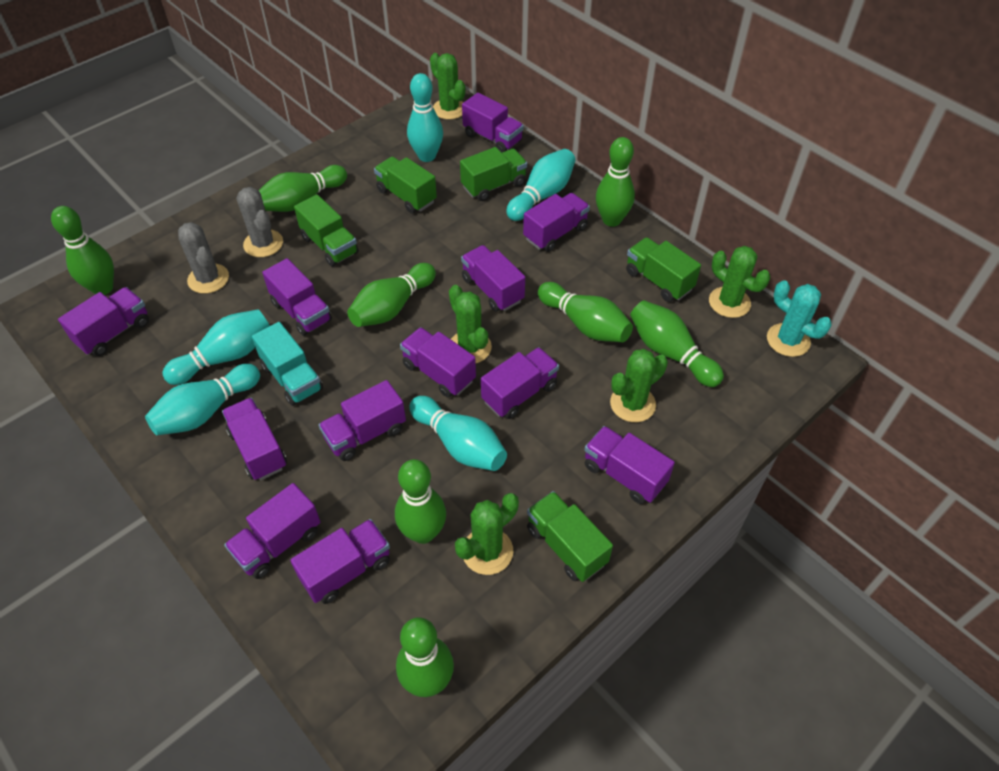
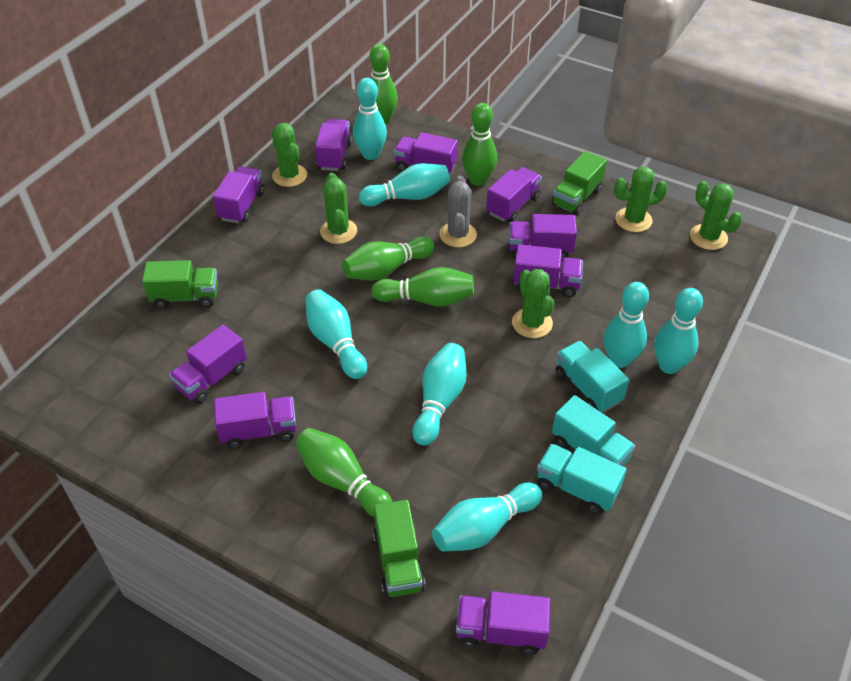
green bowling pin: 8 -> 5
green truck: 5 -> 3
grey cactus: 2 -> 1
purple truck: 12 -> 9
turquoise bowling pin: 5 -> 7
turquoise cactus: 1 -> 0
turquoise truck: 1 -> 3

